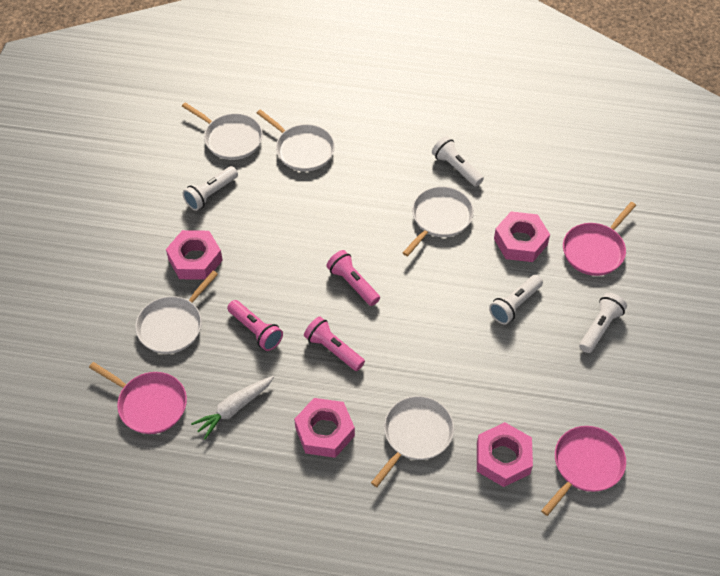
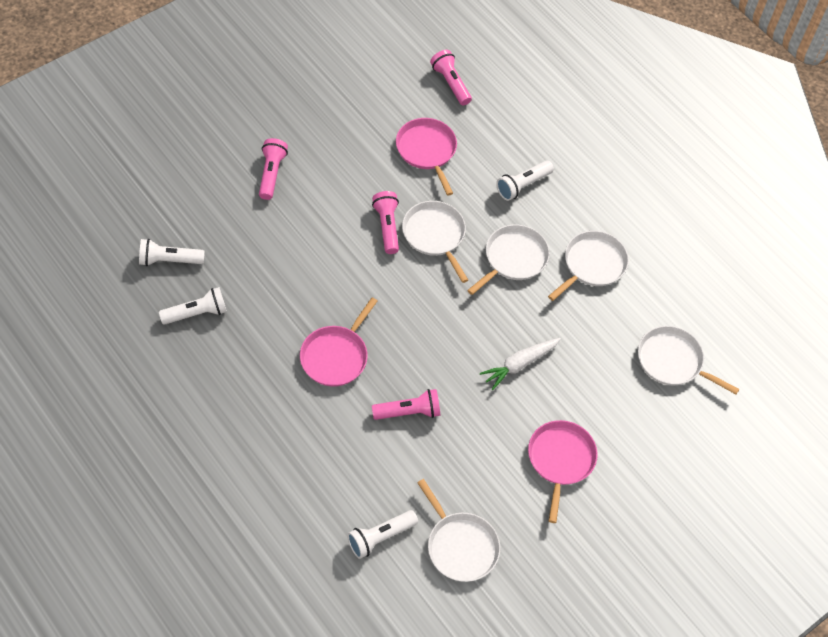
pink flashlight: 3 -> 4
pink nut: 4 -> 0

